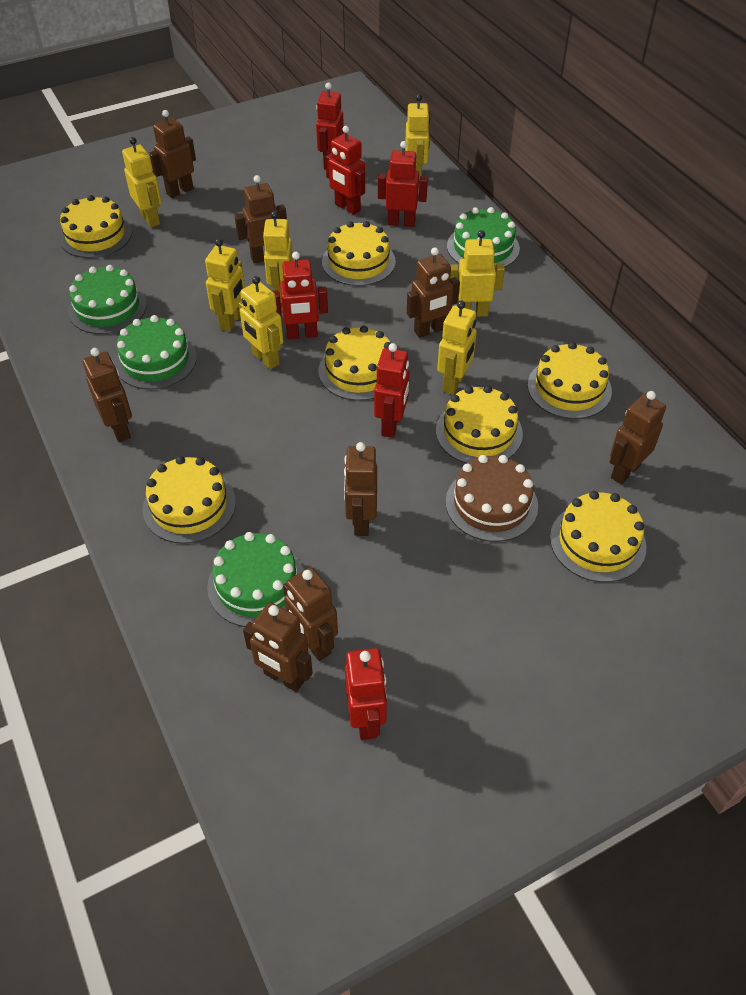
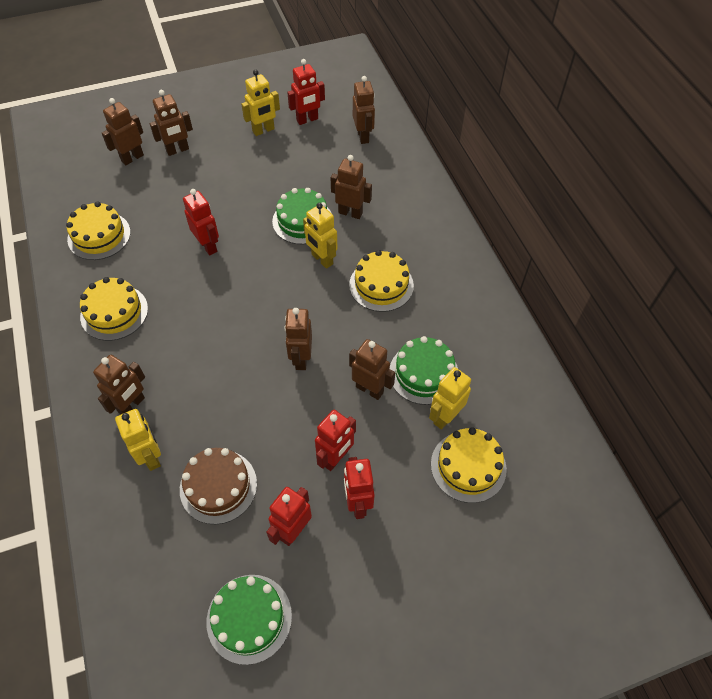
brown robot: 8 -> 7
green cake: 4 -> 3
red robot: 6 -> 5
yellow cake: 7 -> 4
yellow robot: 7 -> 4

